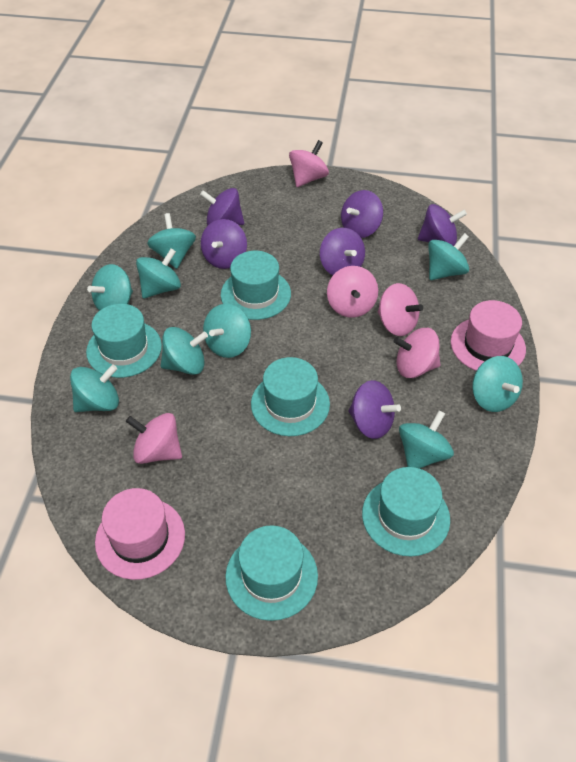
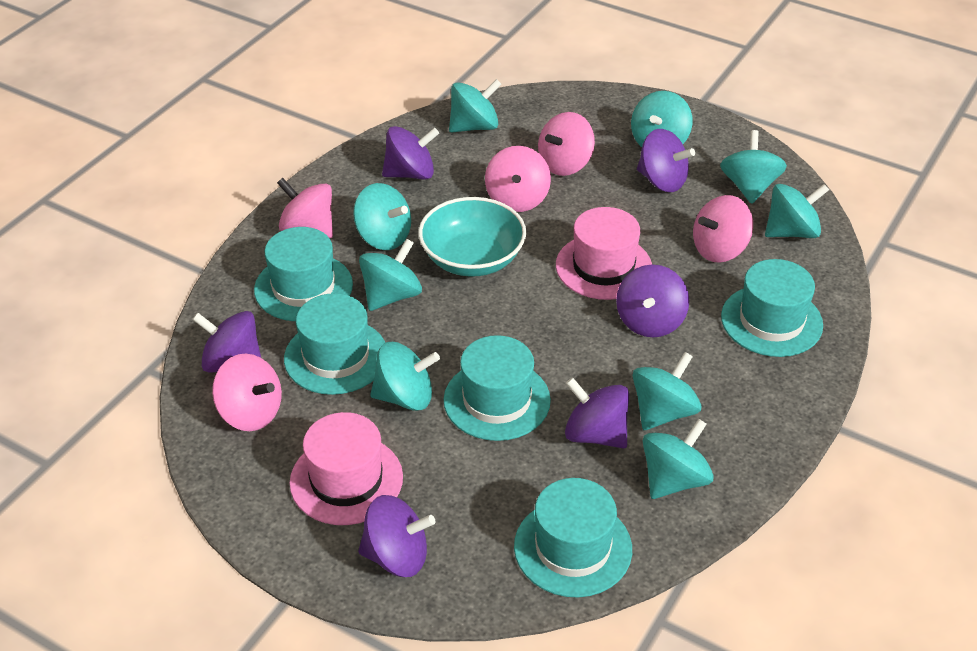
turquoise bowl: 0 -> 1

